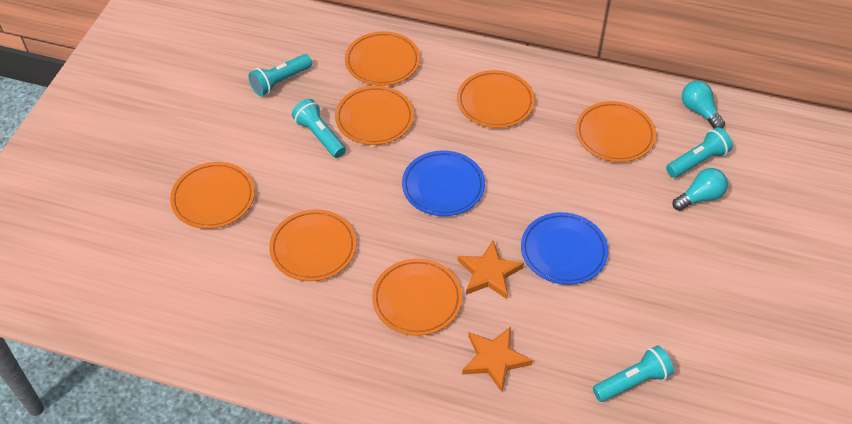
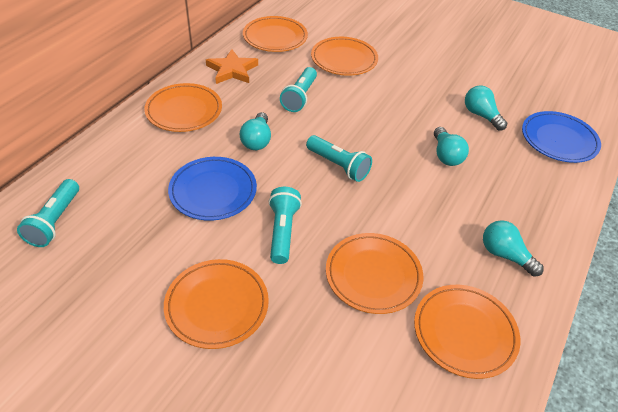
orange plate: 7 -> 6
orange star: 2 -> 1
turquoise light bulb: 2 -> 4

